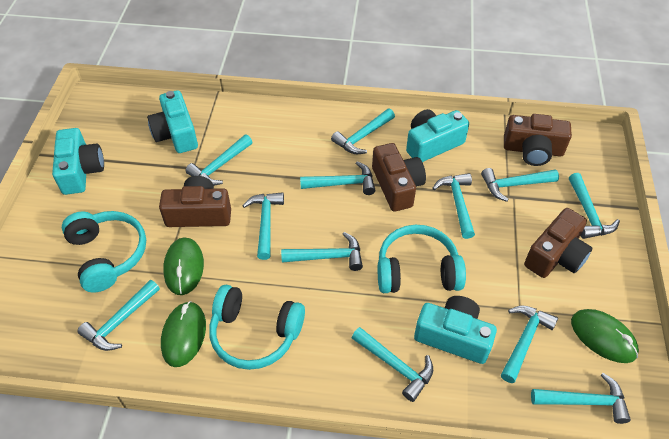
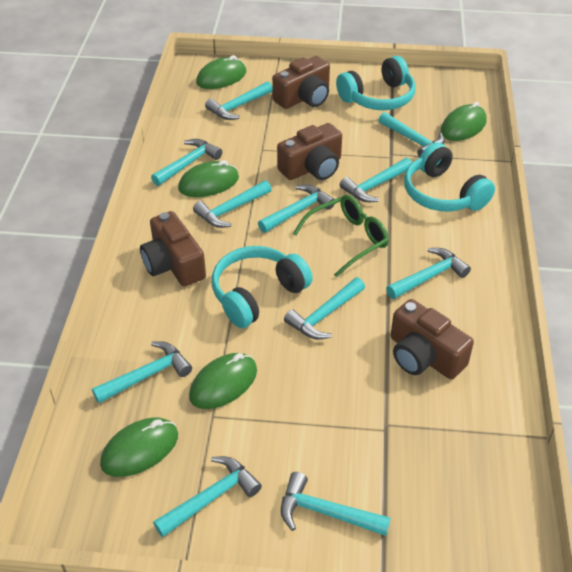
green glasses: 0 -> 1
green mouse: 3 -> 5
turquoise camera: 4 -> 0
turquoise hammer: 12 -> 11

